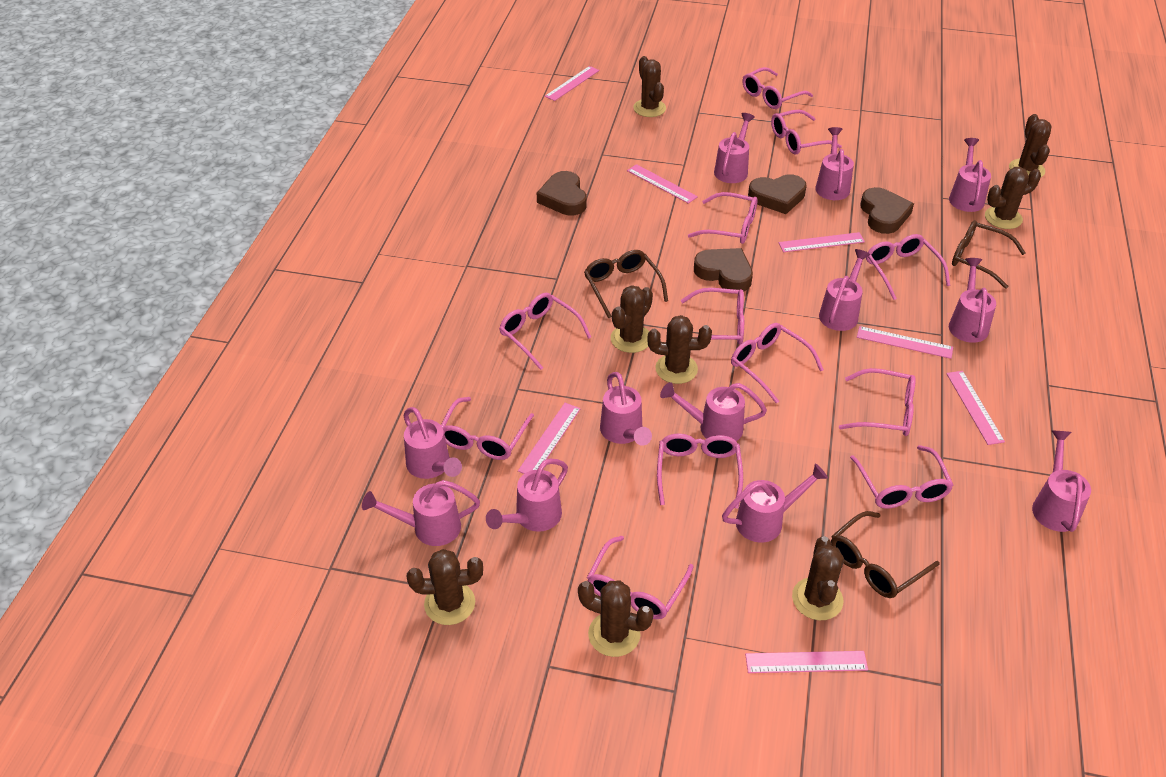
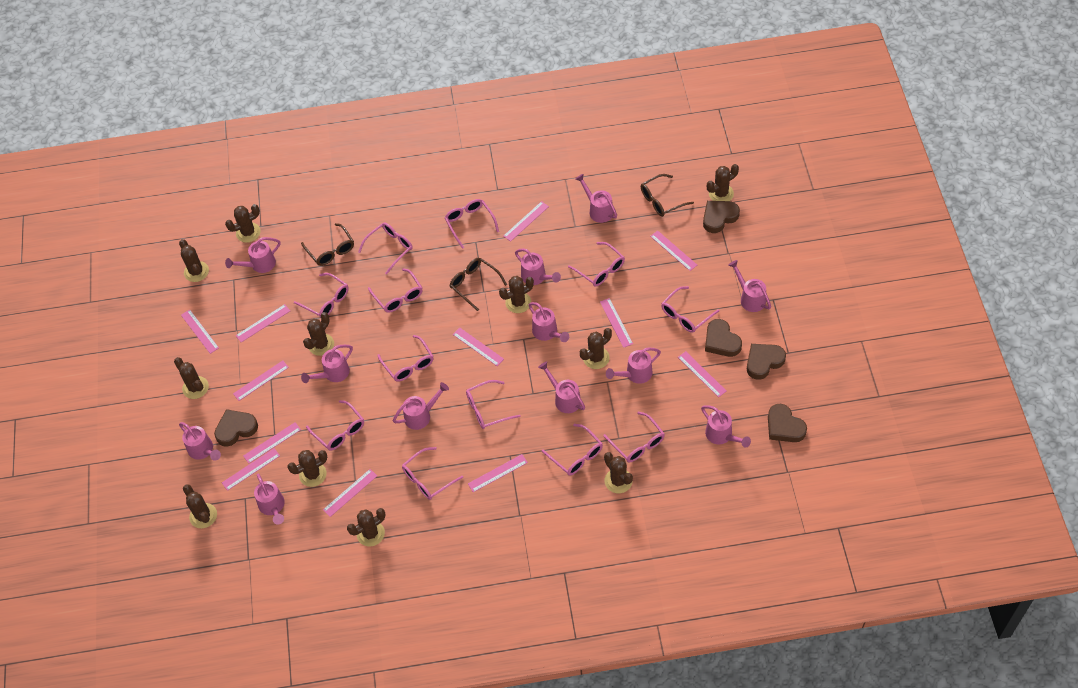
brown cactus: 8 -> 11
brown heart: 4 -> 5
pink ruler: 7 -> 12

